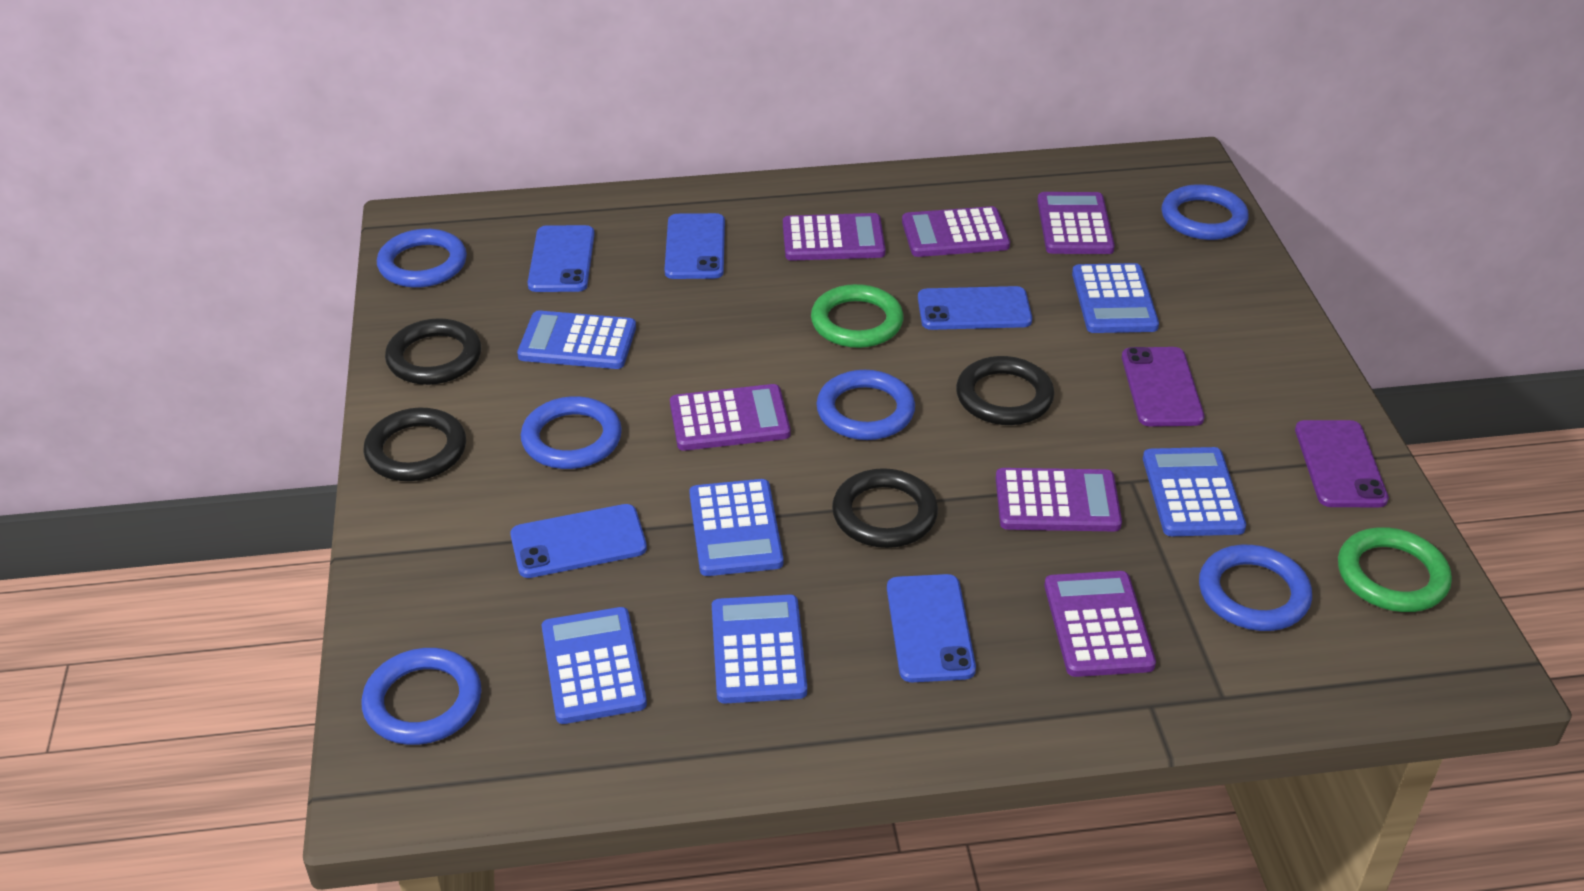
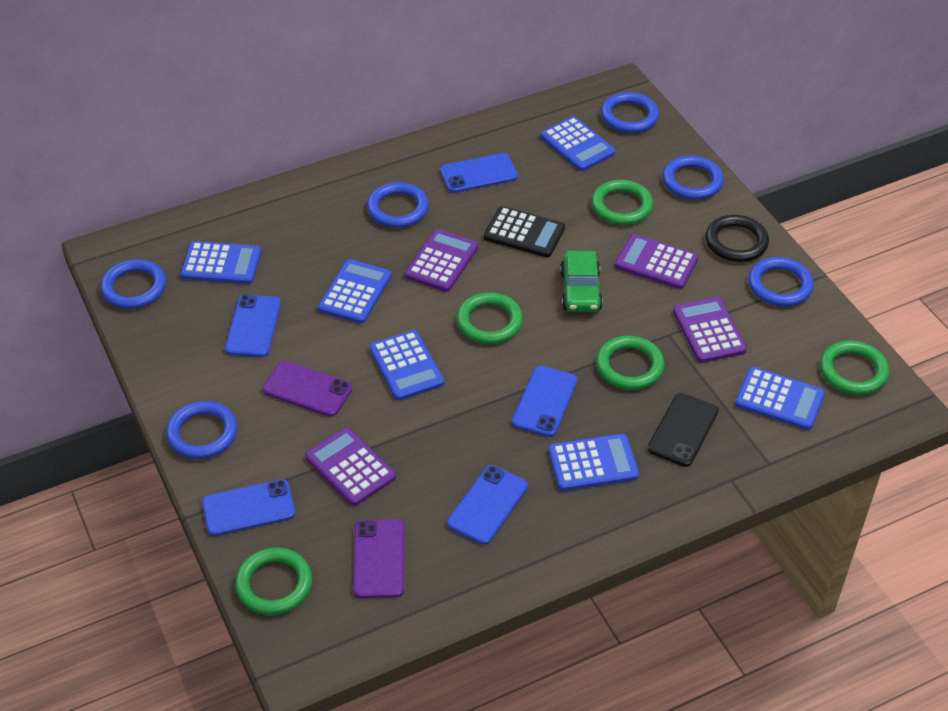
black calculator: 0 -> 1
black phone: 0 -> 1
black ring: 4 -> 1
green car: 0 -> 1
green ring: 2 -> 5
purple calculator: 6 -> 4

